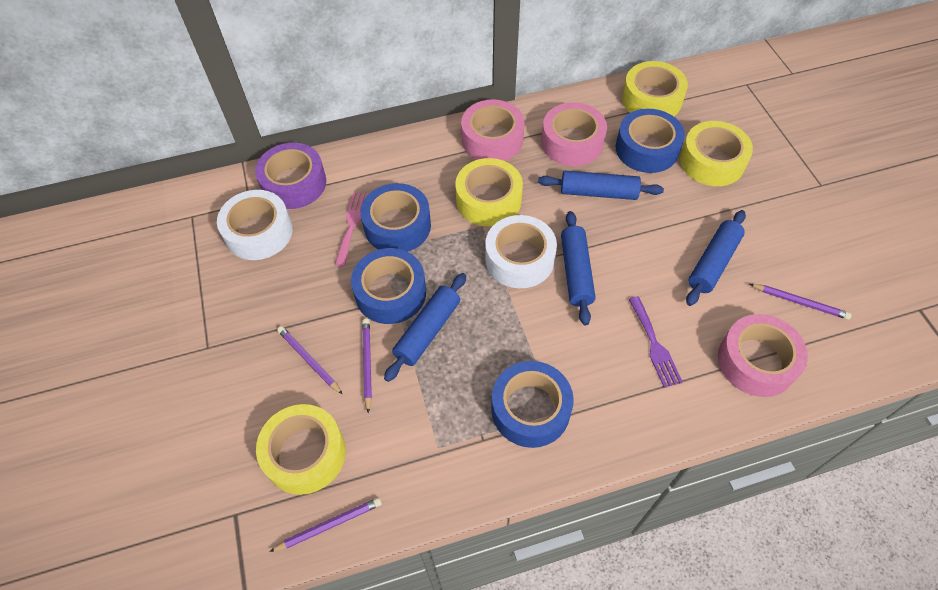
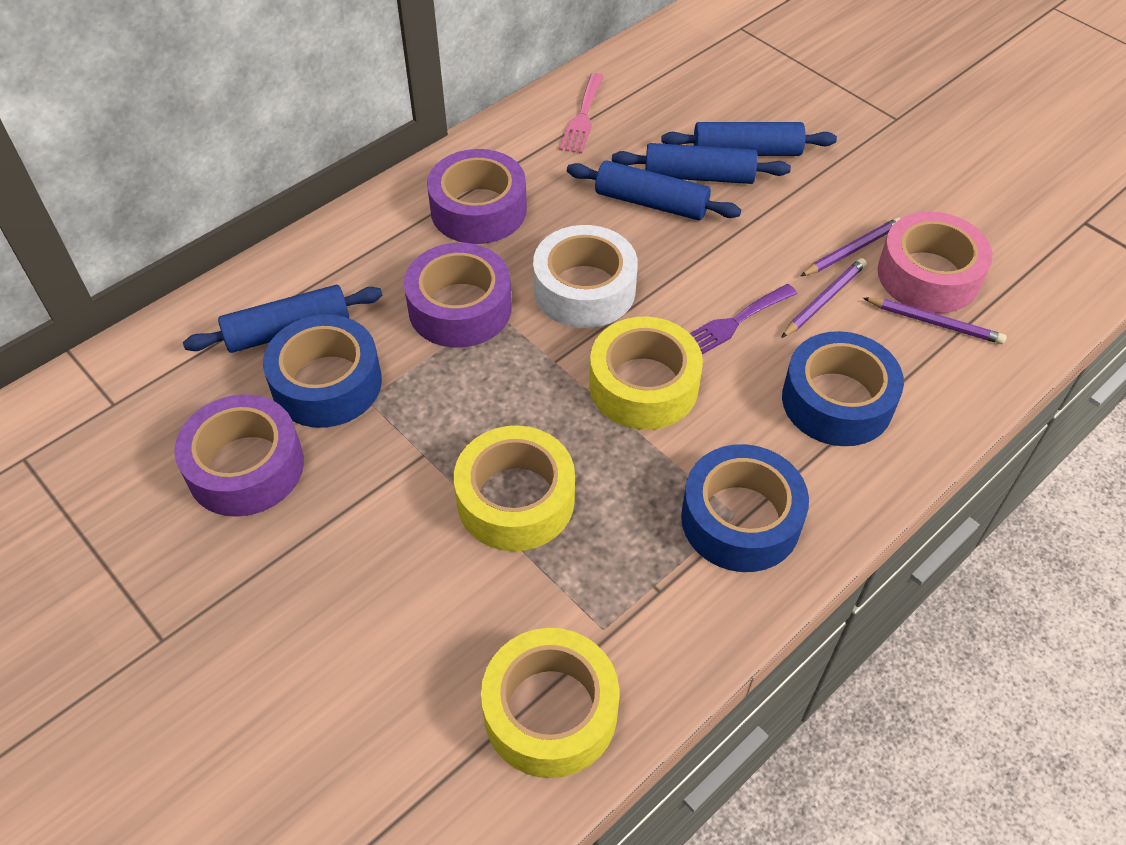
blue tape: 4 -> 3
pink tape: 3 -> 1
purple pencil: 4 -> 3
purple tape: 1 -> 3
white tape: 2 -> 1
yellow tape: 4 -> 3

